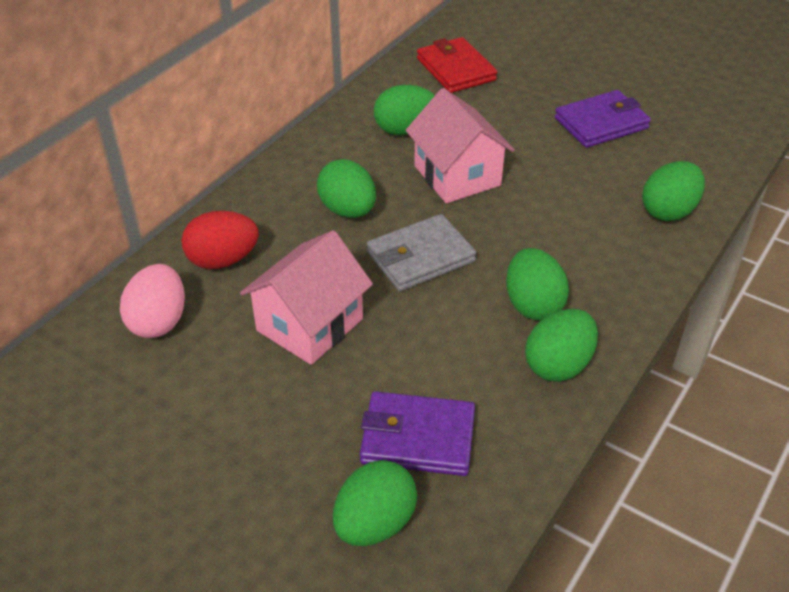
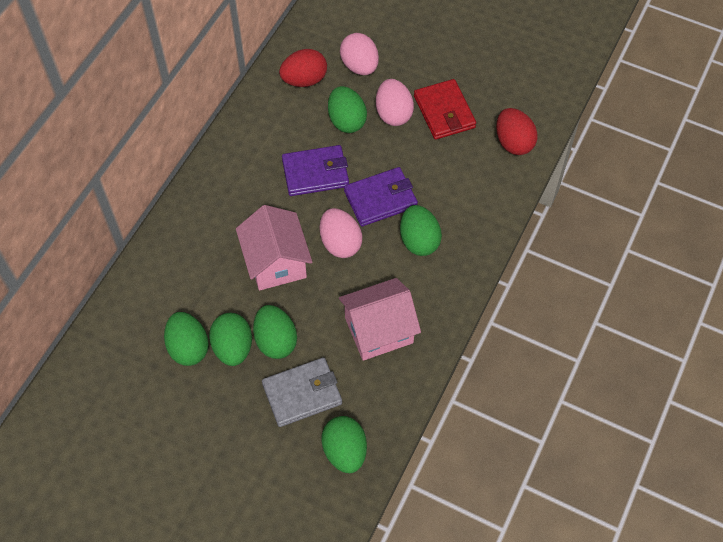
pink egg: 1 -> 3
red egg: 1 -> 2

